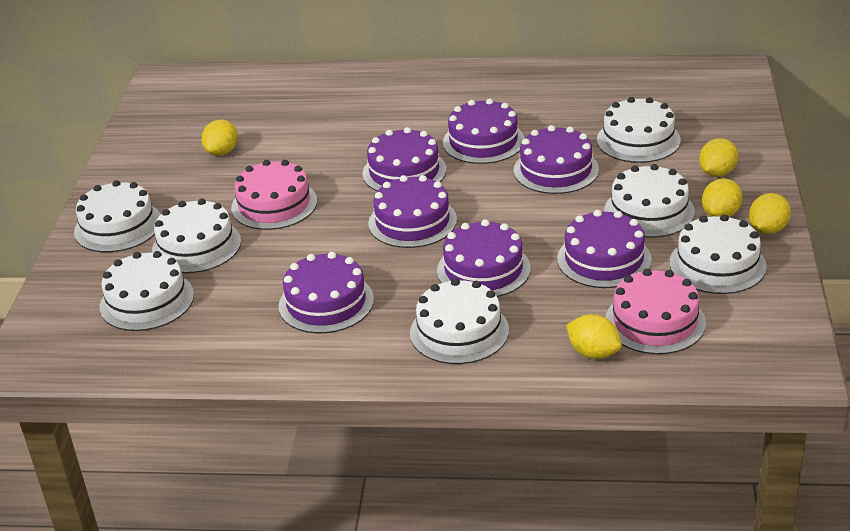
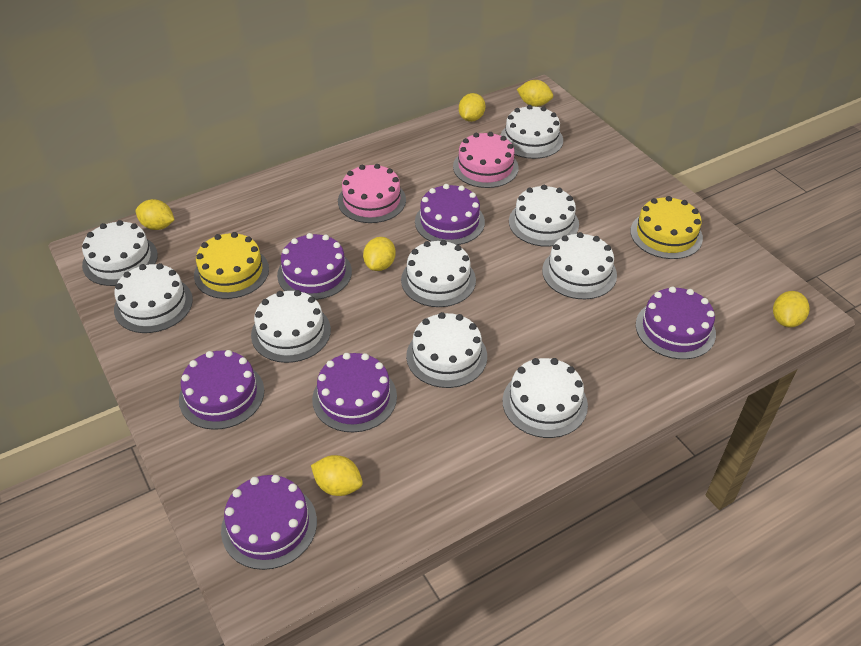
purple cake: 7 -> 6
white cake: 7 -> 9
yellow cake: 0 -> 2
yellow lemon: 5 -> 6

